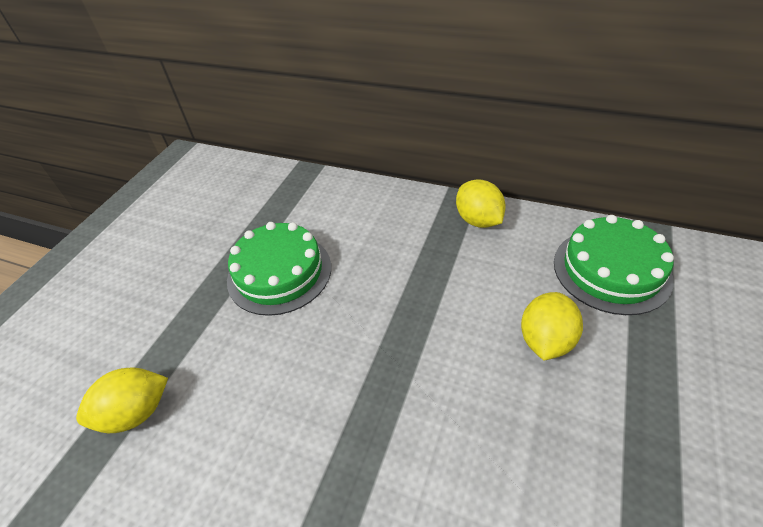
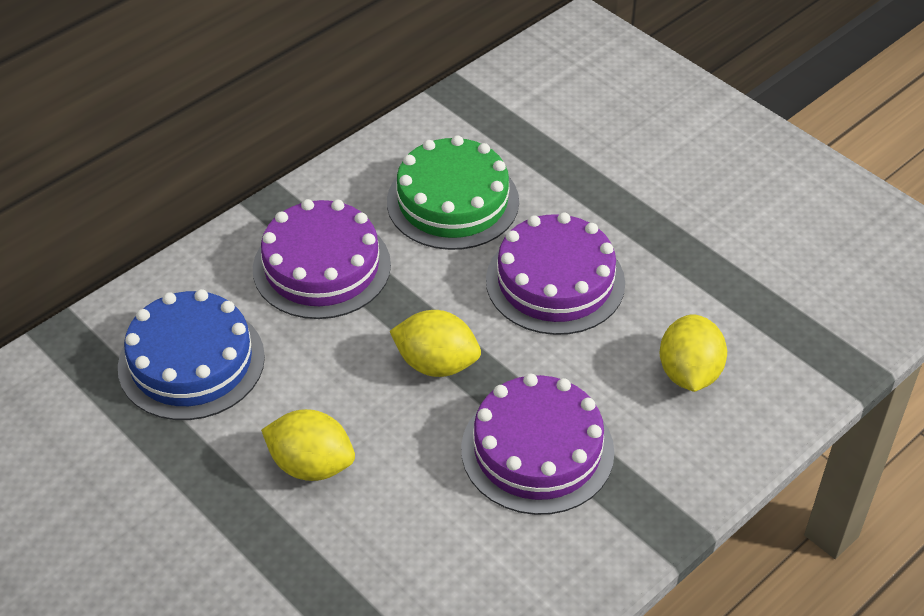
blue cake: 0 -> 1
green cake: 2 -> 1
purple cake: 0 -> 3

